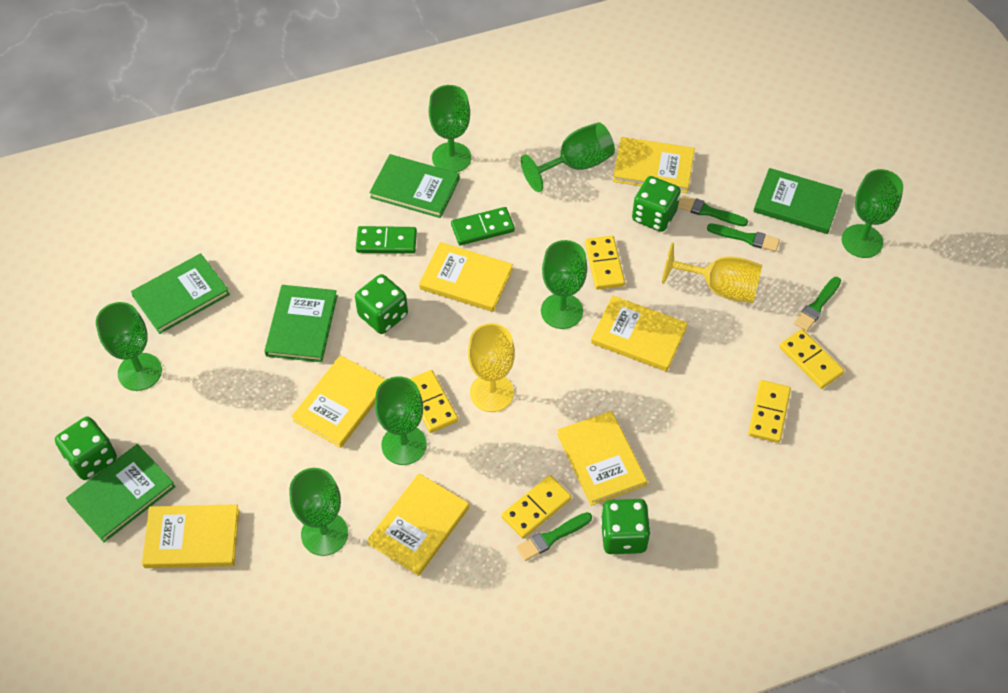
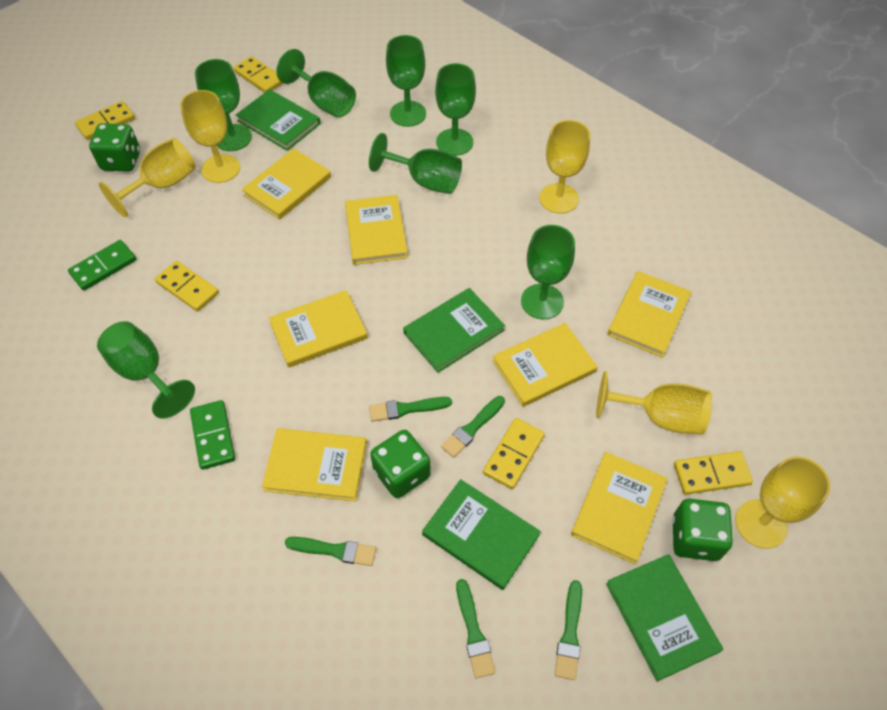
green book: 5 -> 4
green brush: 4 -> 5
green dice: 4 -> 3
yellow goblet: 2 -> 5

